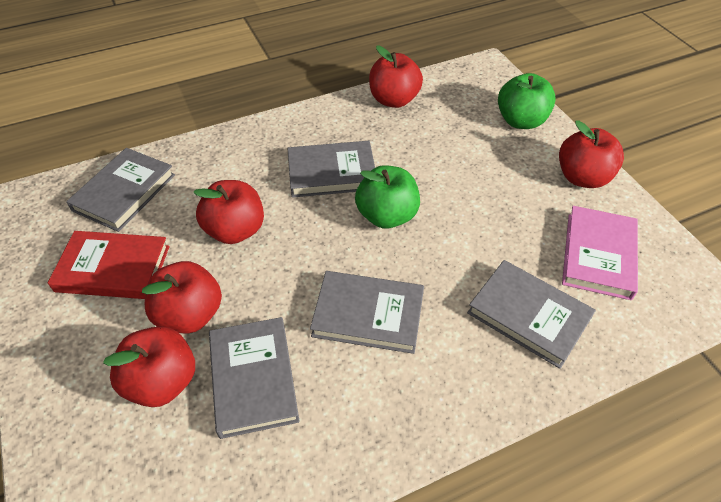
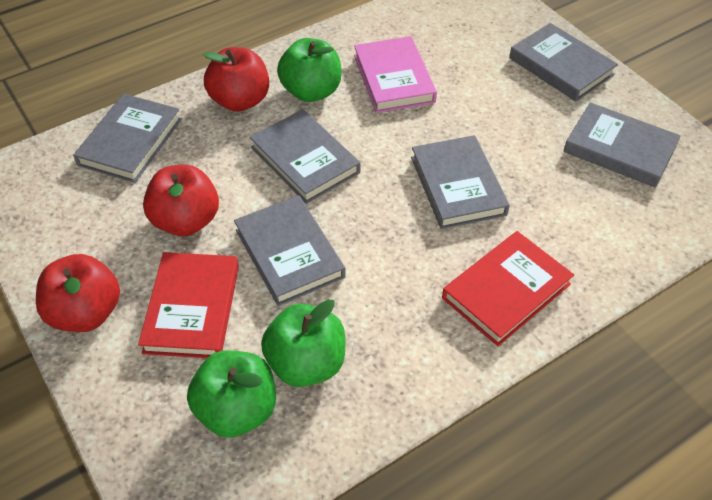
green apple: 2 -> 3
grey book: 5 -> 6
red apple: 5 -> 3
red book: 1 -> 2

